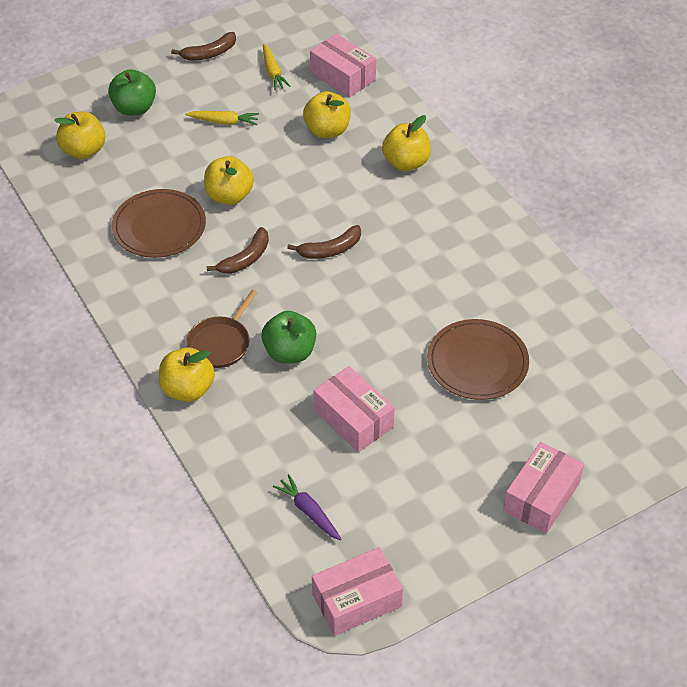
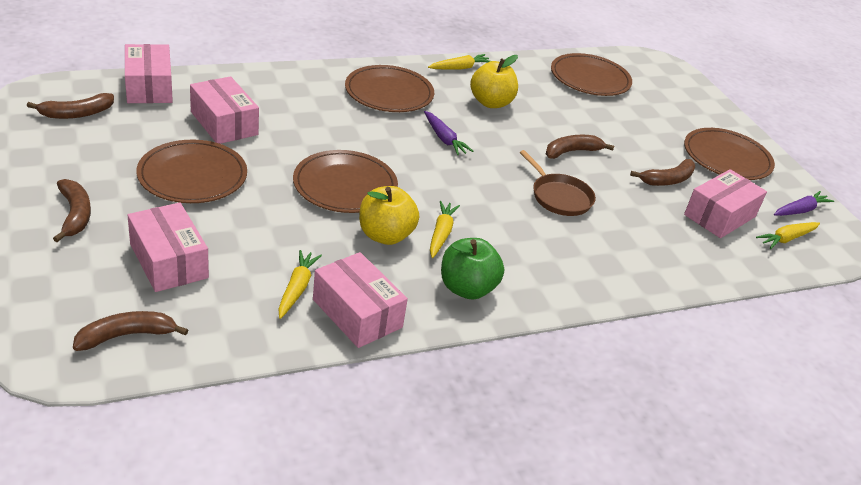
brown banana: 3 -> 5
brown plate: 2 -> 5
green apple: 2 -> 1
pink box: 4 -> 5
purple carrot: 1 -> 2
yellow apple: 5 -> 2
yellow carrot: 2 -> 4

